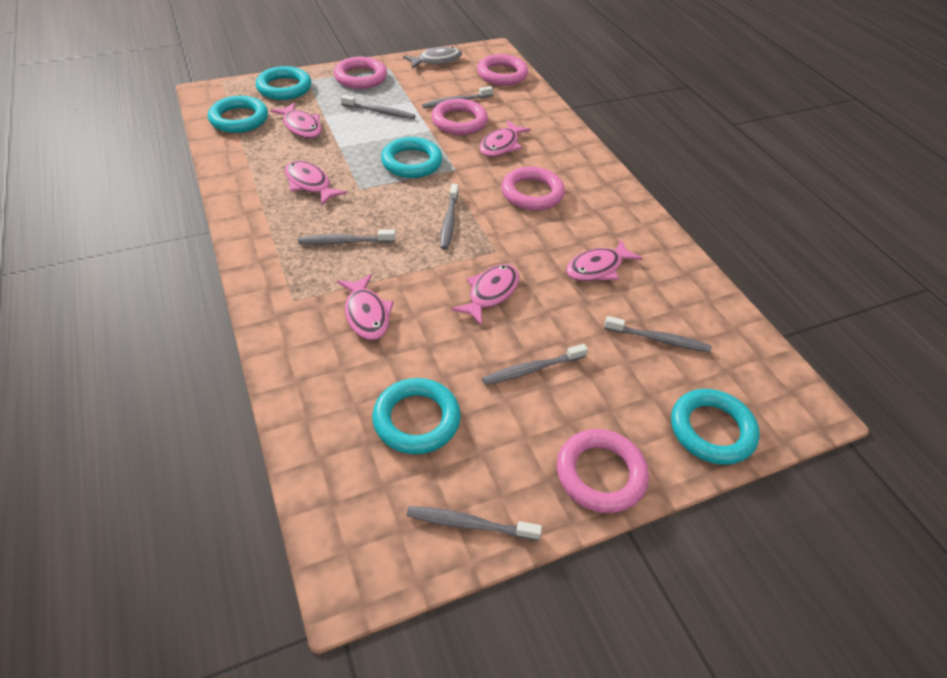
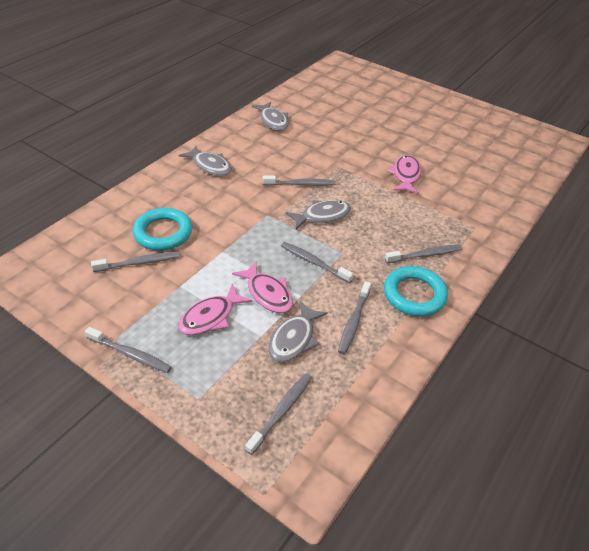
grey fish: 1 -> 4
pink fish: 6 -> 3
pink ring: 5 -> 0
turquoise ring: 5 -> 2

